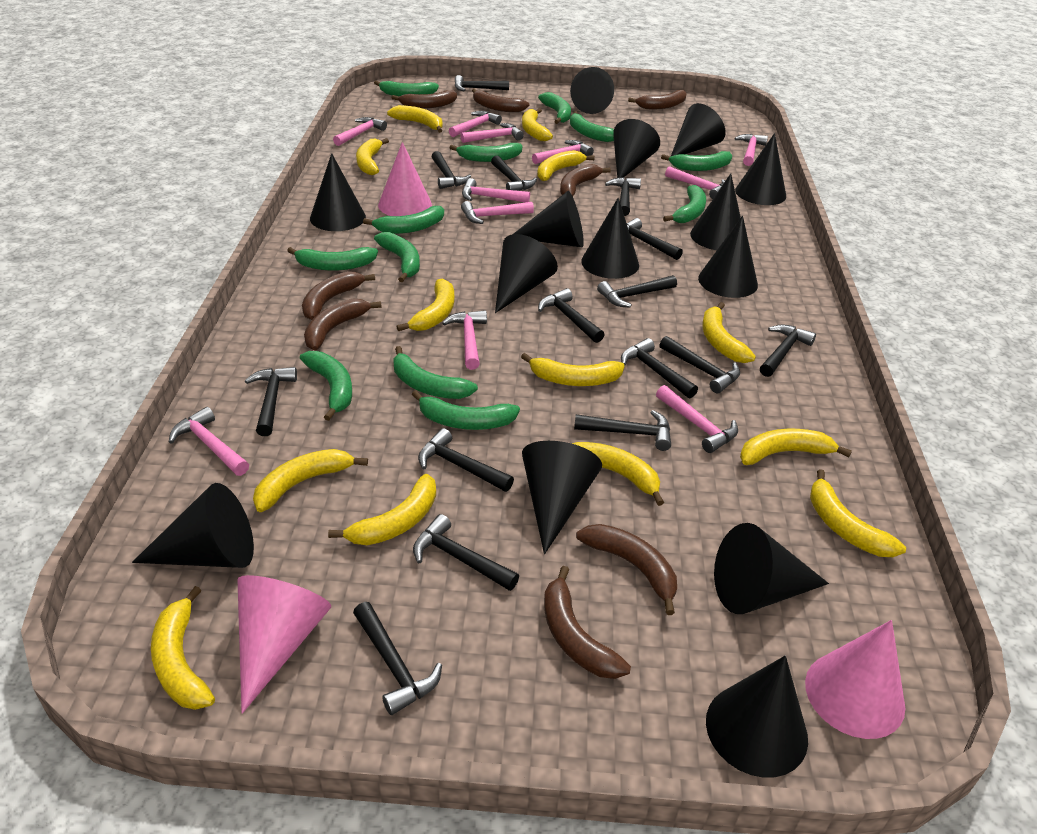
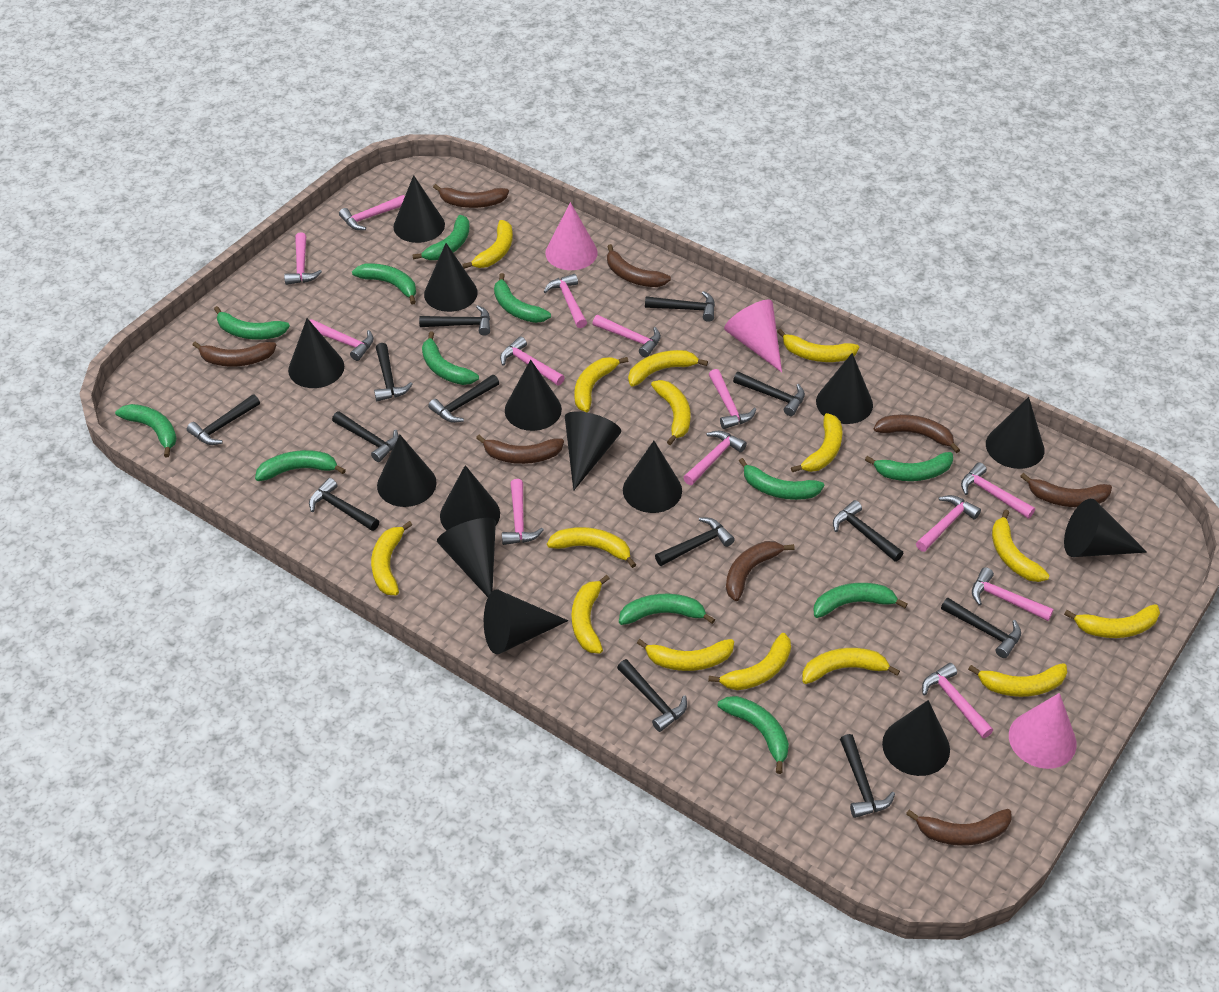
black hammer: 15 -> 13
pink hammer: 11 -> 13
yellow banana: 13 -> 15

